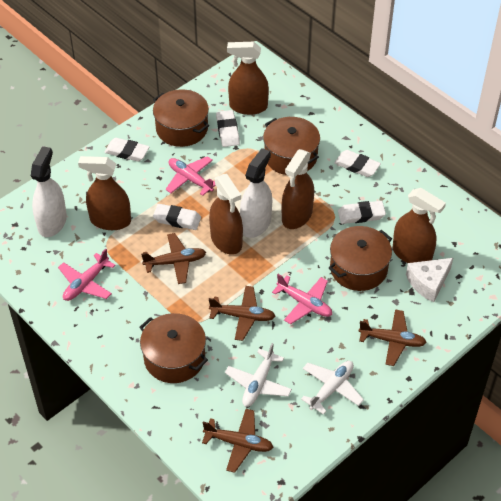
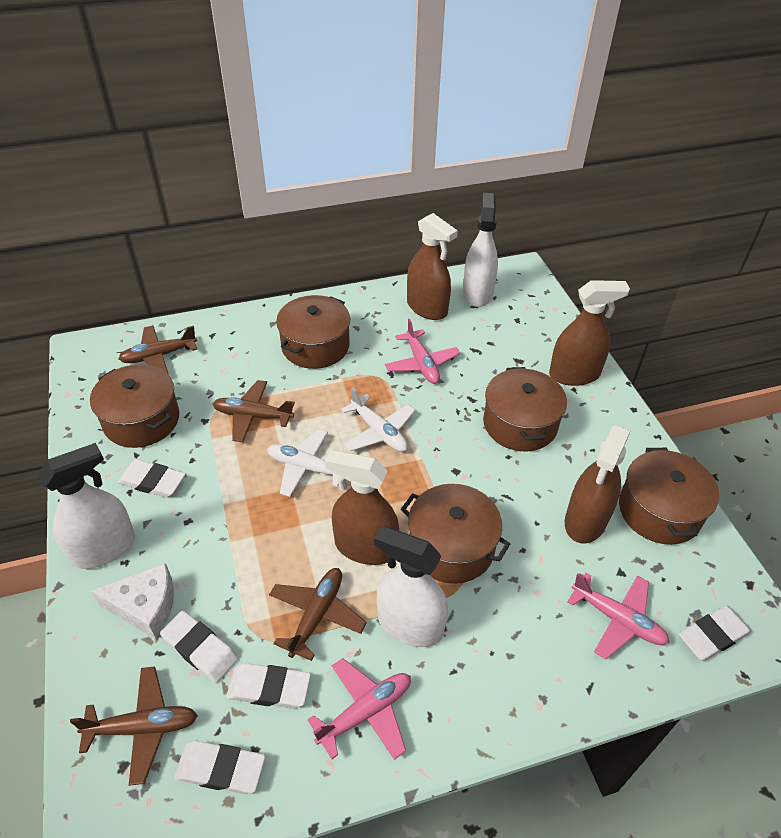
brown pot: 4 -> 5
brown spray bottle: 5 -> 4
white spray bottle: 2 -> 3

